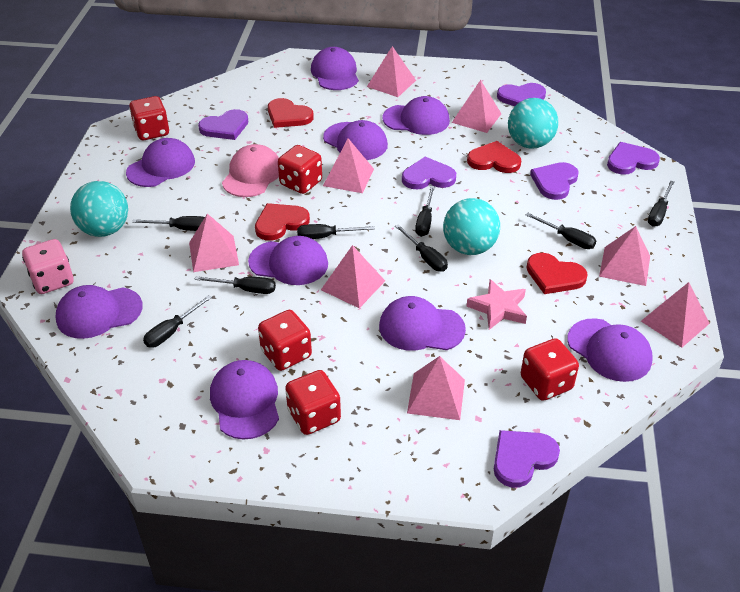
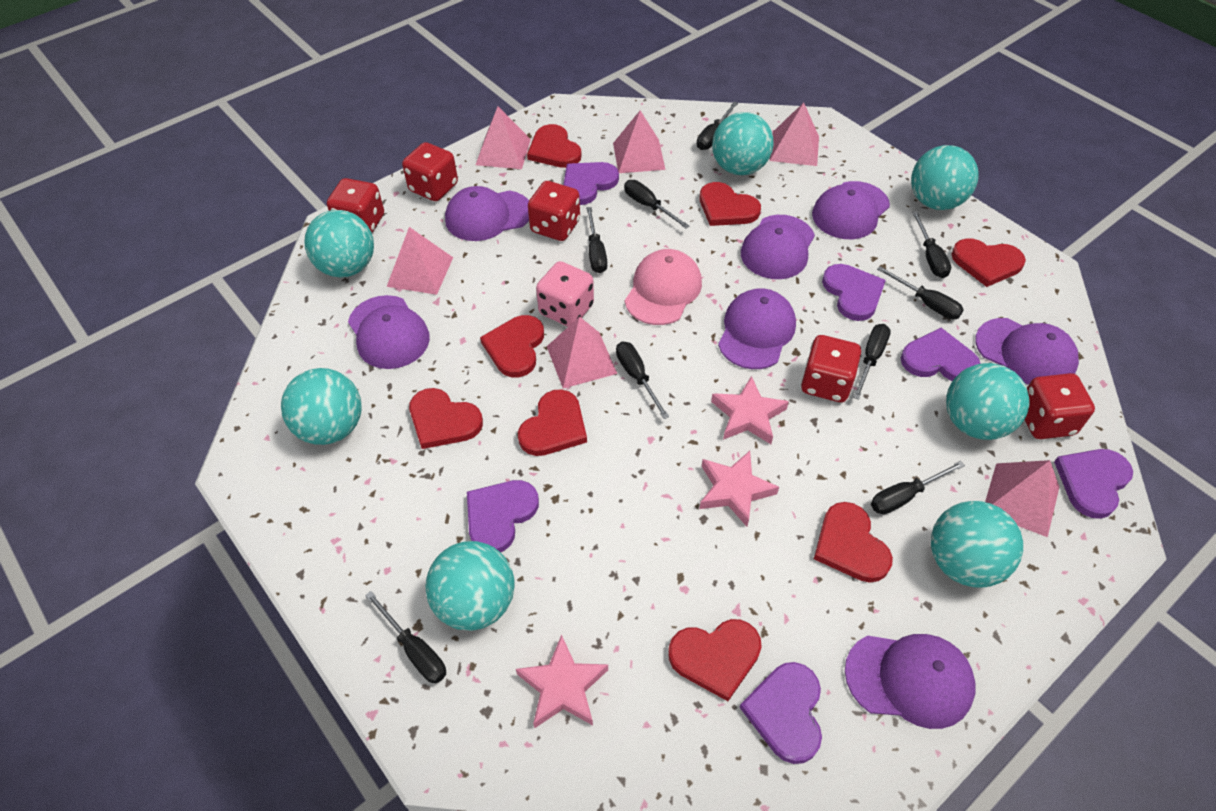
black screwdriver: 8 -> 9
pink pyramid: 8 -> 6
pink star: 1 -> 3
purple cap: 9 -> 7
red heart: 4 -> 8
turquoise ball: 3 -> 7

